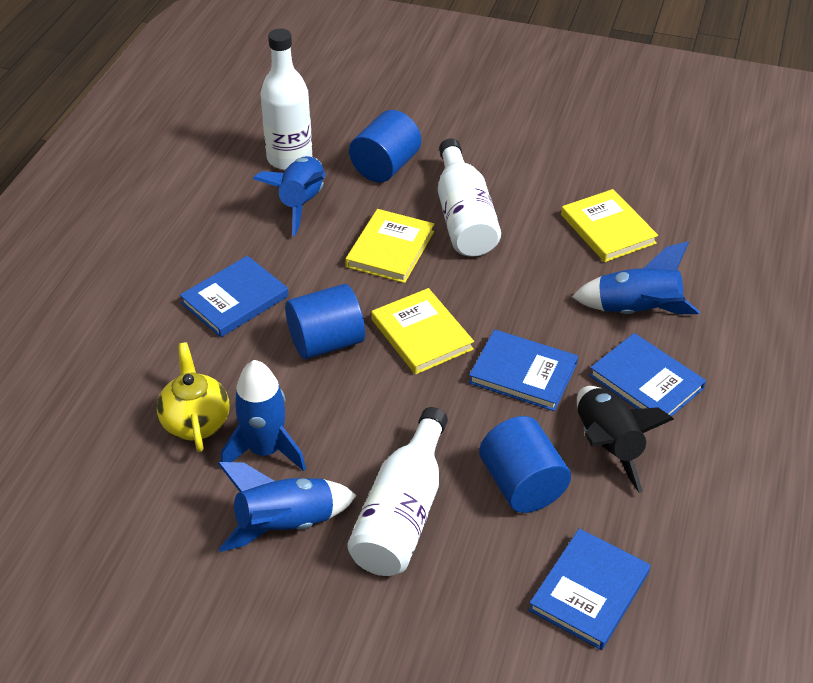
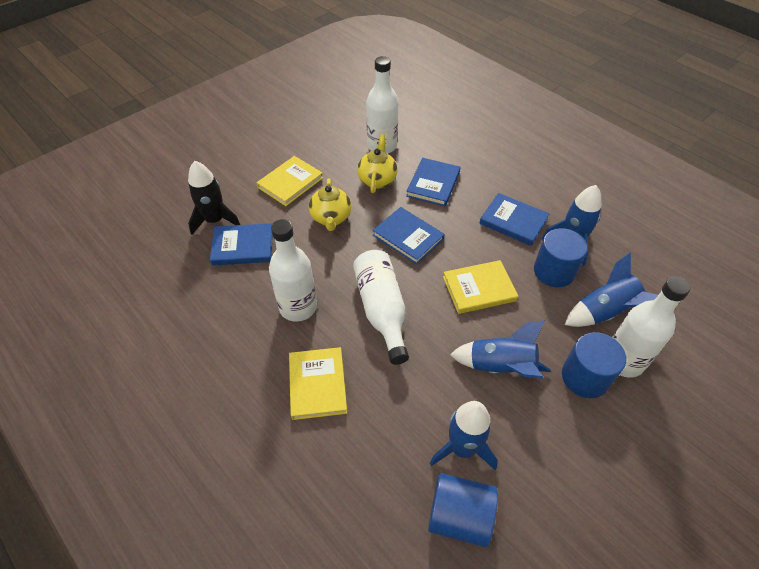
white bottle: 3 -> 4
yellow teapot: 1 -> 2

